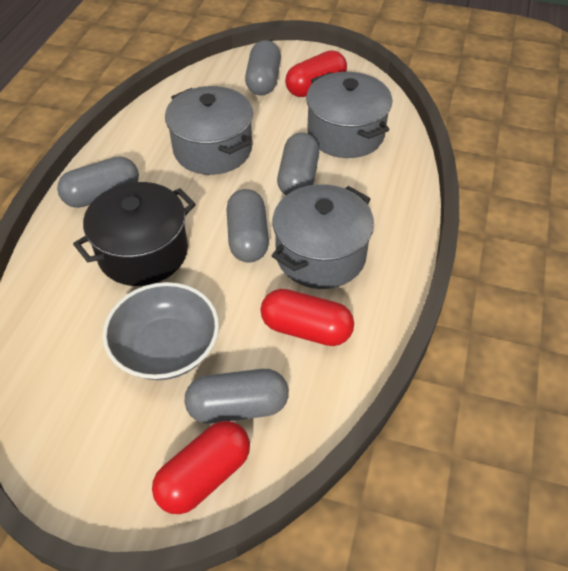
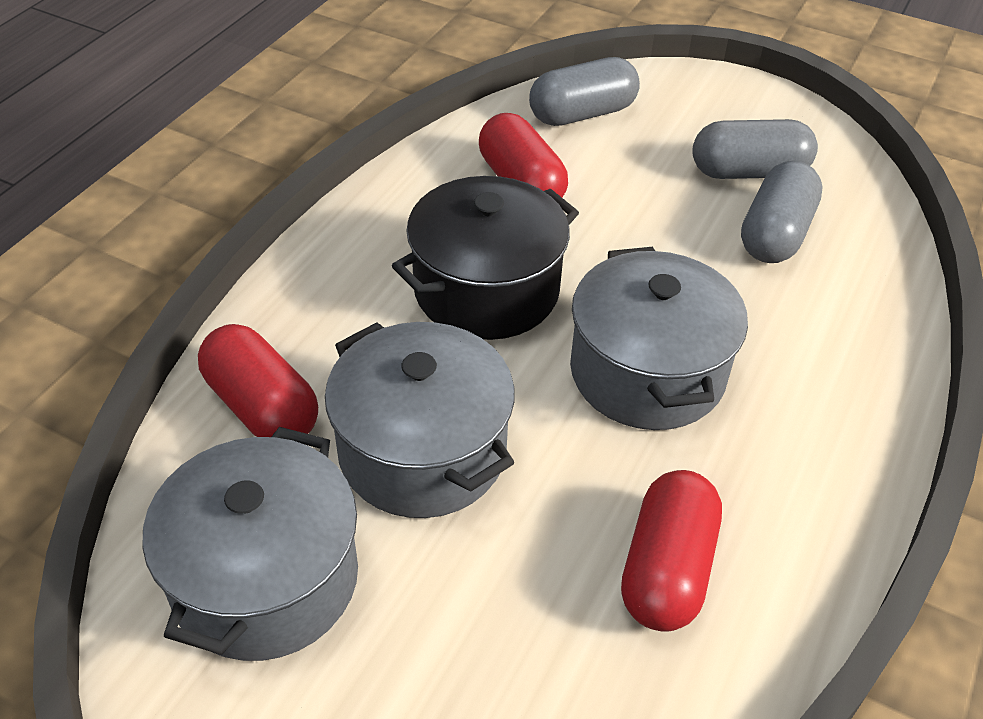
grey bowl: 1 -> 0
grey capsule: 5 -> 3

